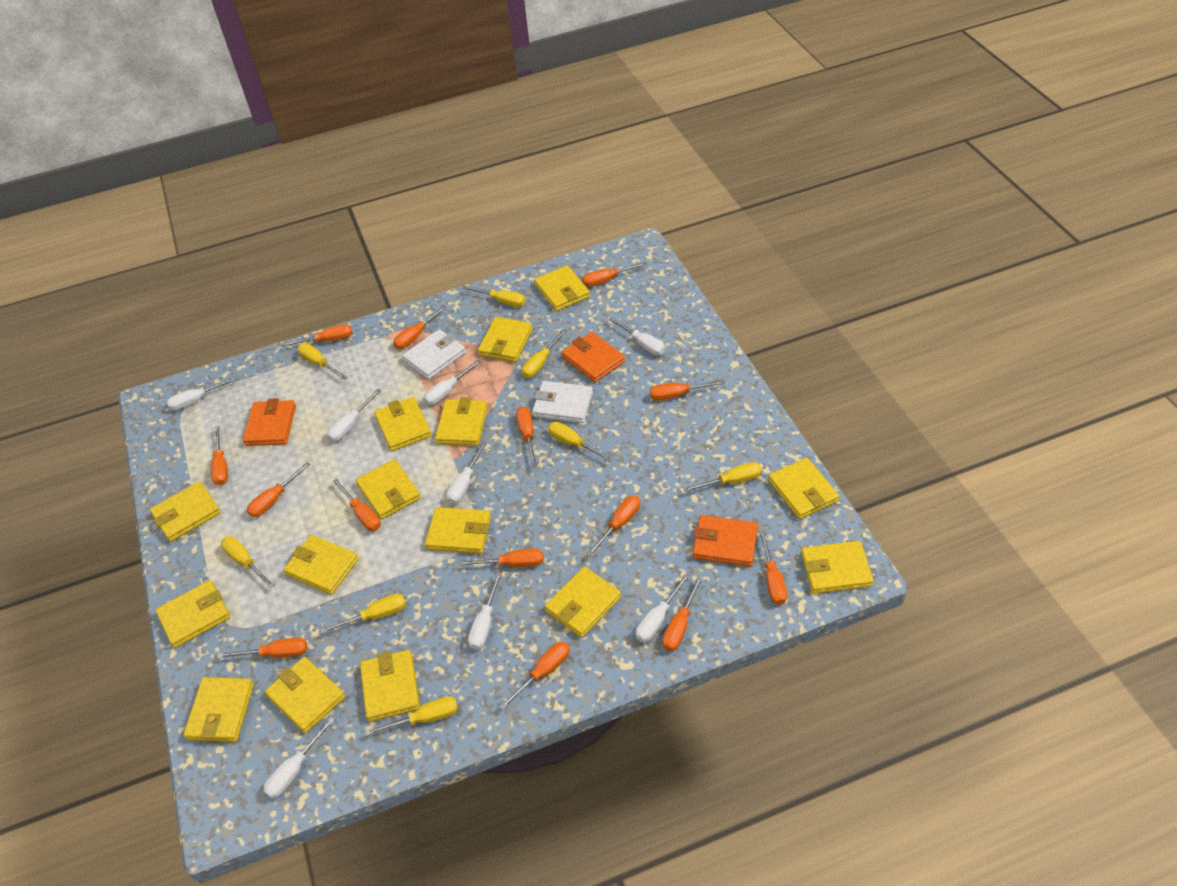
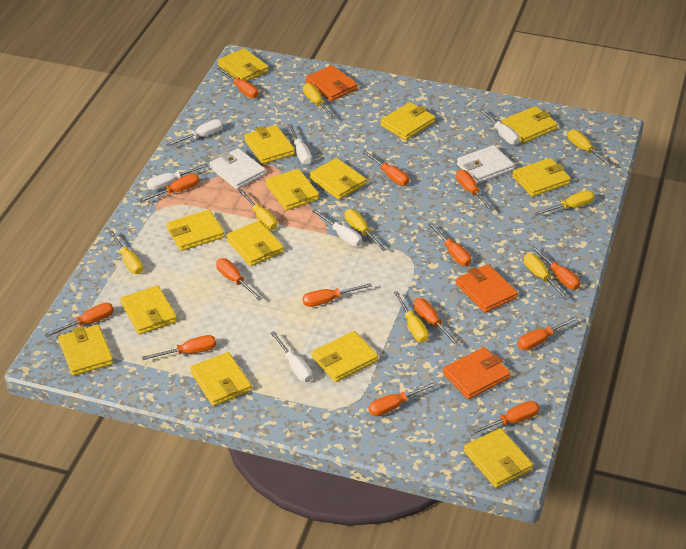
white screwdriver: 8 -> 6
yellow wallet: 15 -> 14

